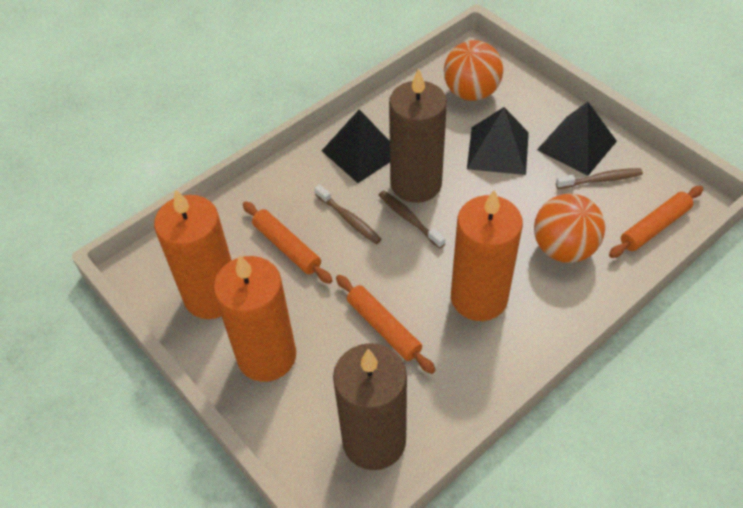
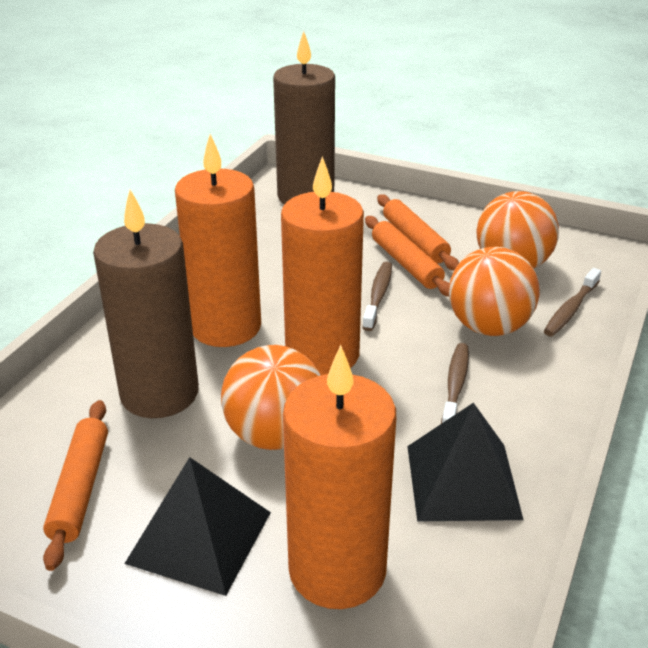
black pyramid: 3 -> 2
orange ball: 2 -> 3

